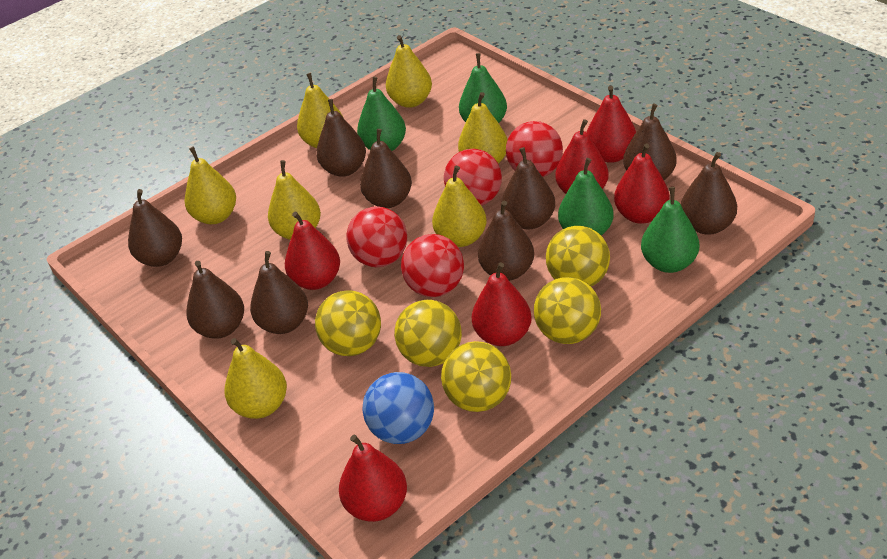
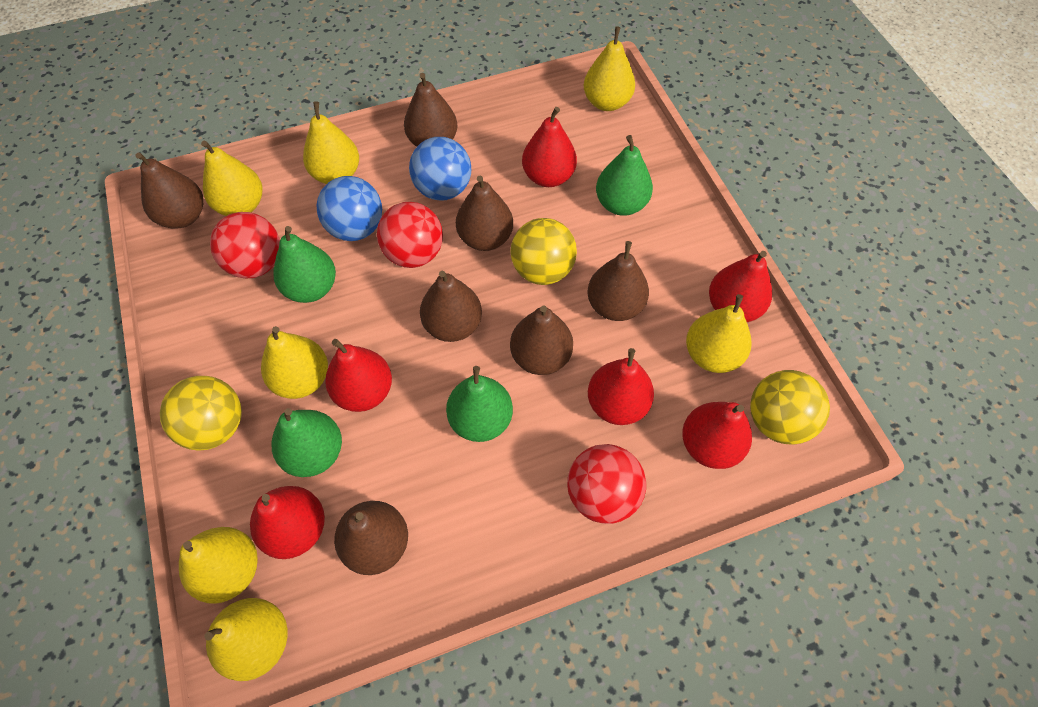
blue ball: 1 -> 2
brown pear: 9 -> 7
red ball: 4 -> 3
yellow ball: 5 -> 3

